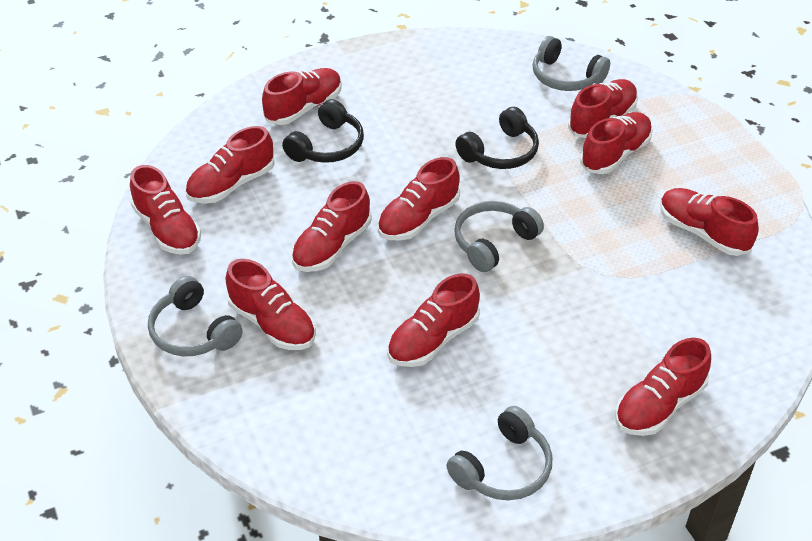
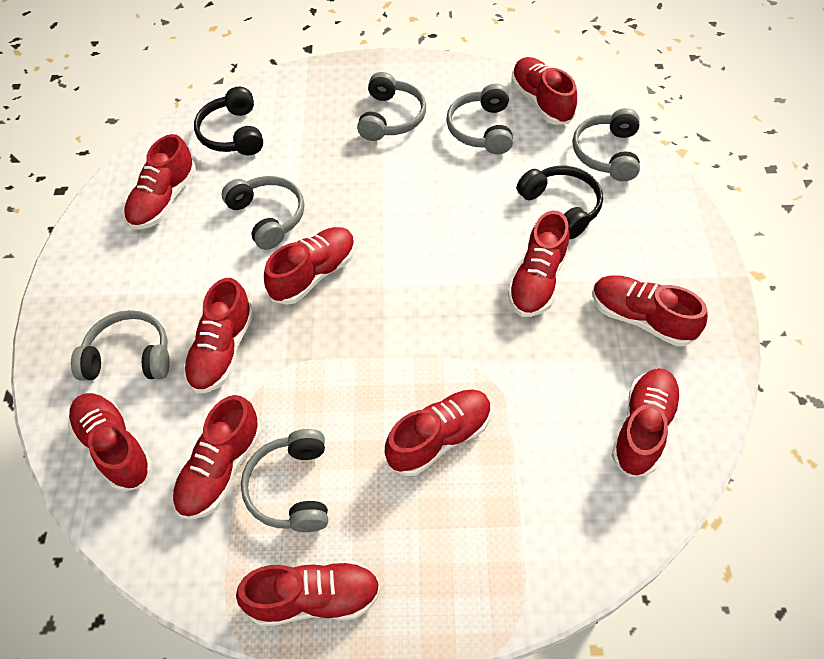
grey headphones: 4 -> 6

